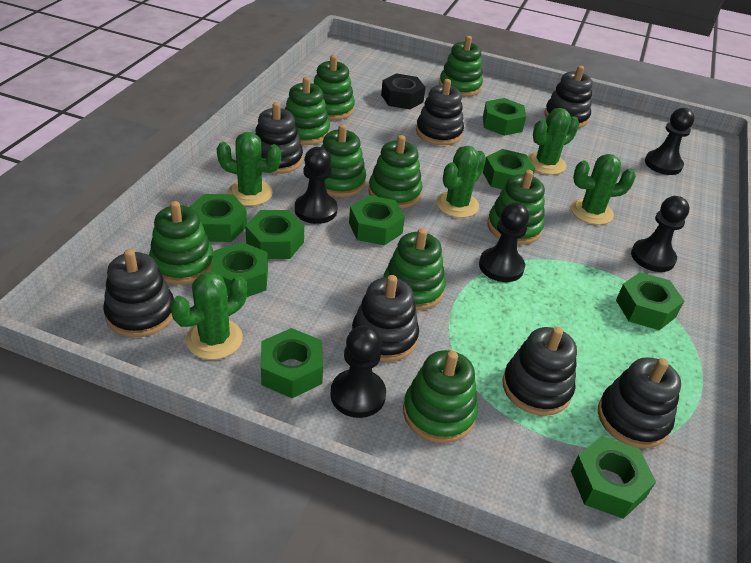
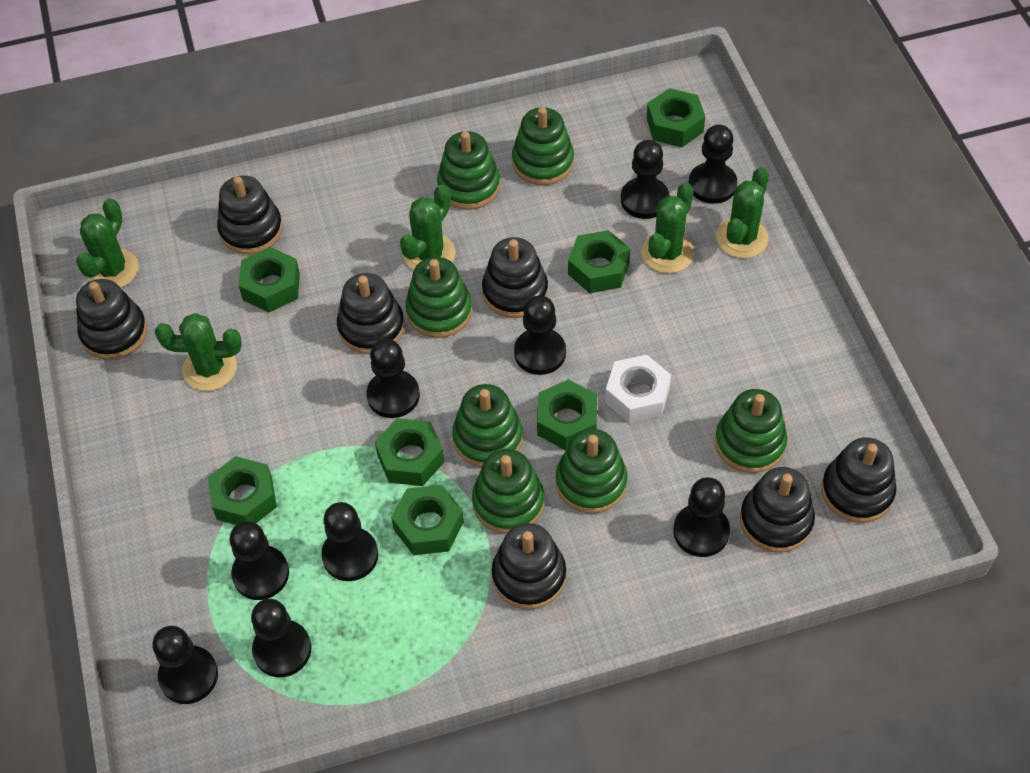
black nut: 1 -> 0
black pawn: 5 -> 9
green nut: 9 -> 7
green stacking toy: 9 -> 7
white nut: 0 -> 1

